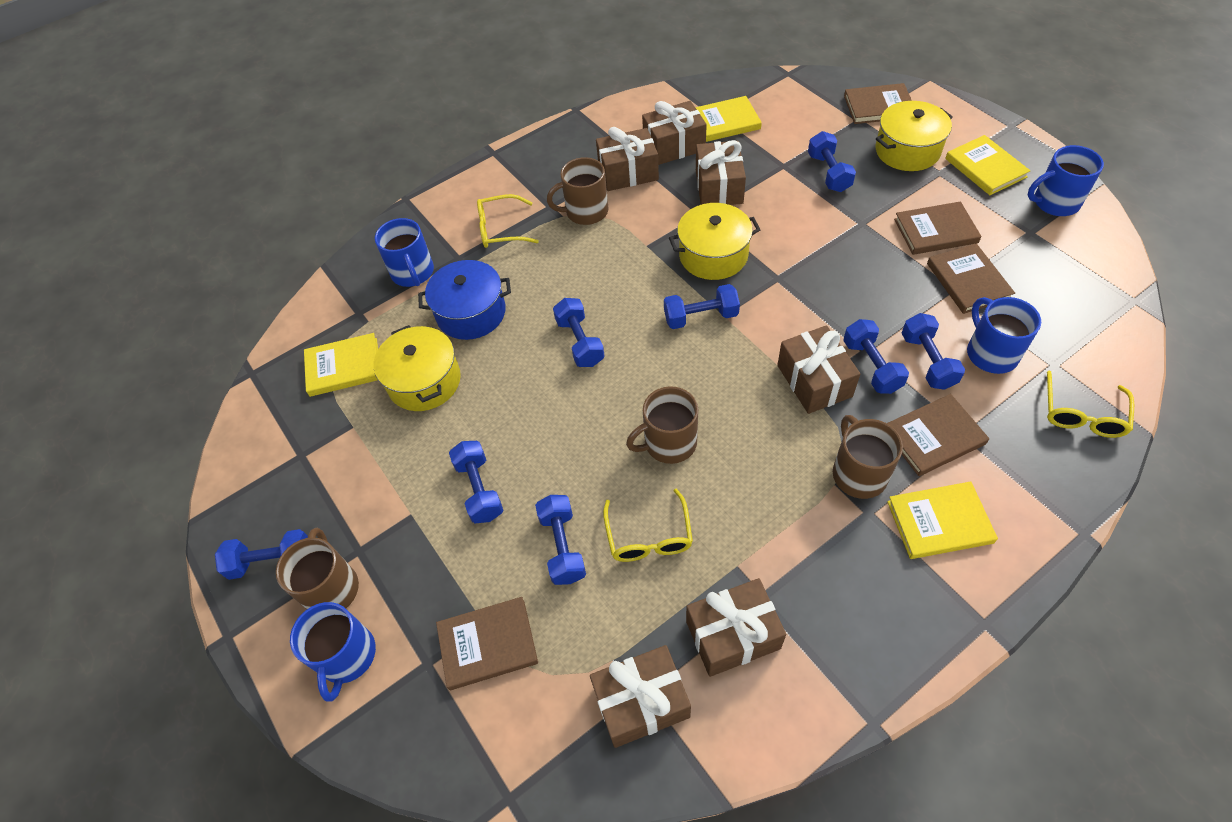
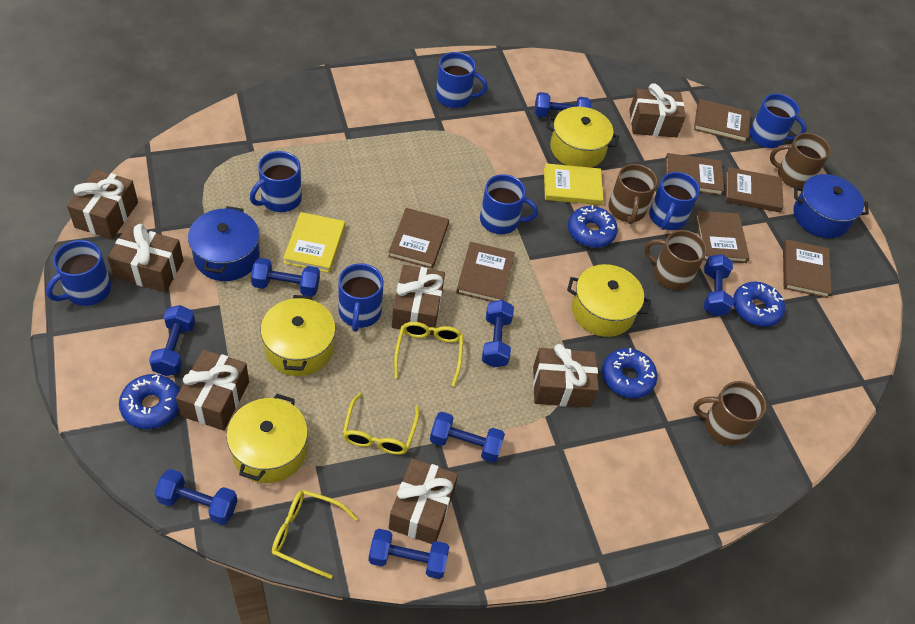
blue donut: 0 -> 4
blue mug: 4 -> 7
blue pot: 1 -> 2
brown book: 5 -> 7
brown gift: 6 -> 7
yellow book: 4 -> 2
yellow pot: 3 -> 4

